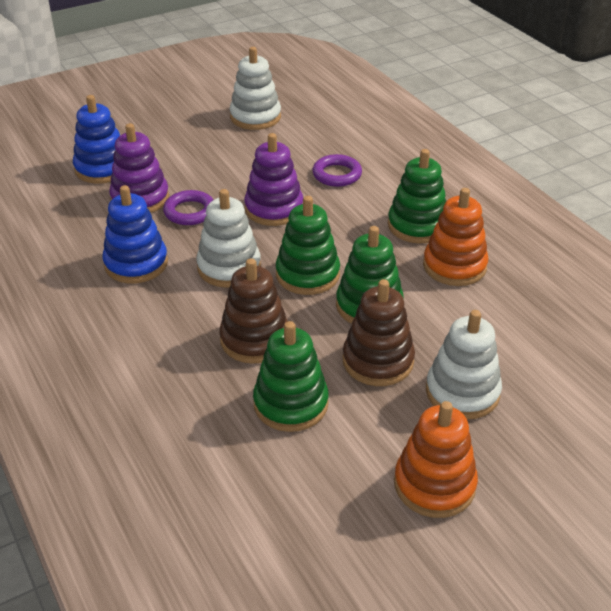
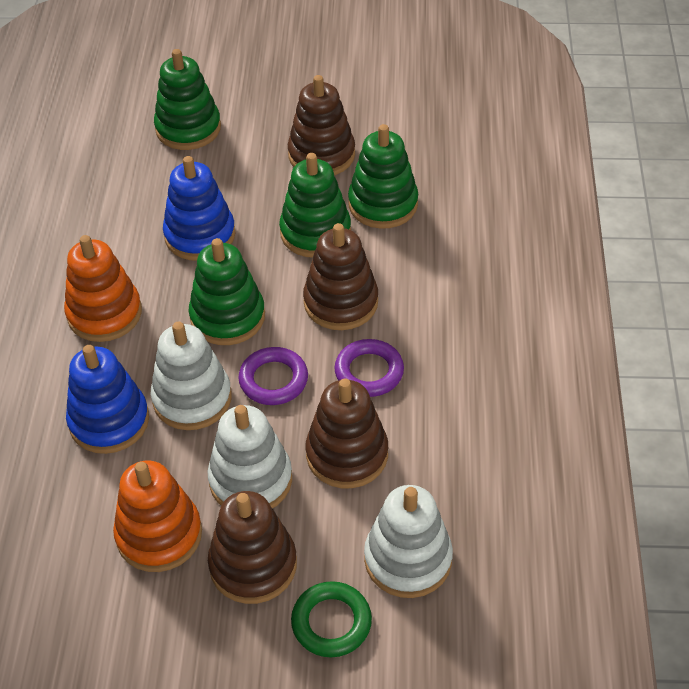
brown stacking toy: 2 -> 4
green ring: 0 -> 1
purple stacking toy: 2 -> 0

